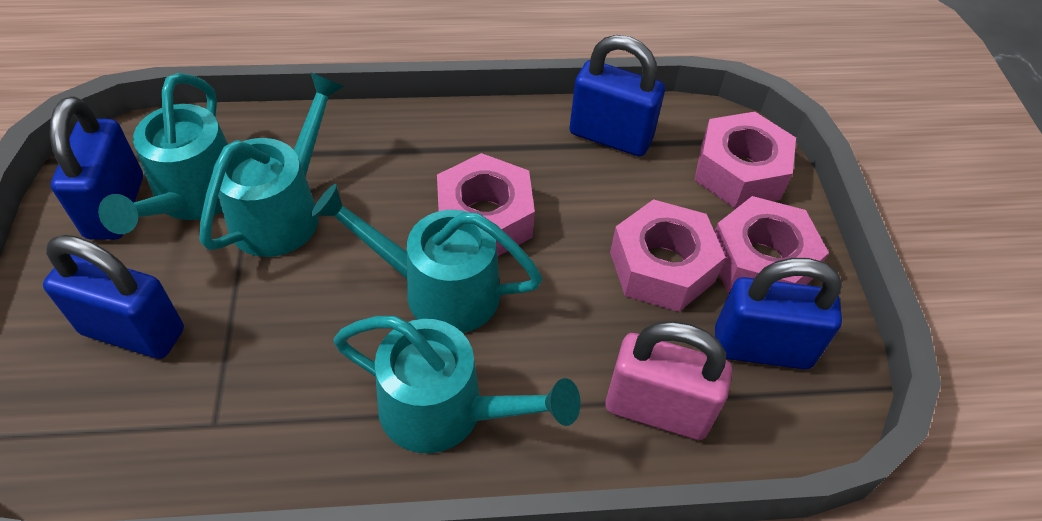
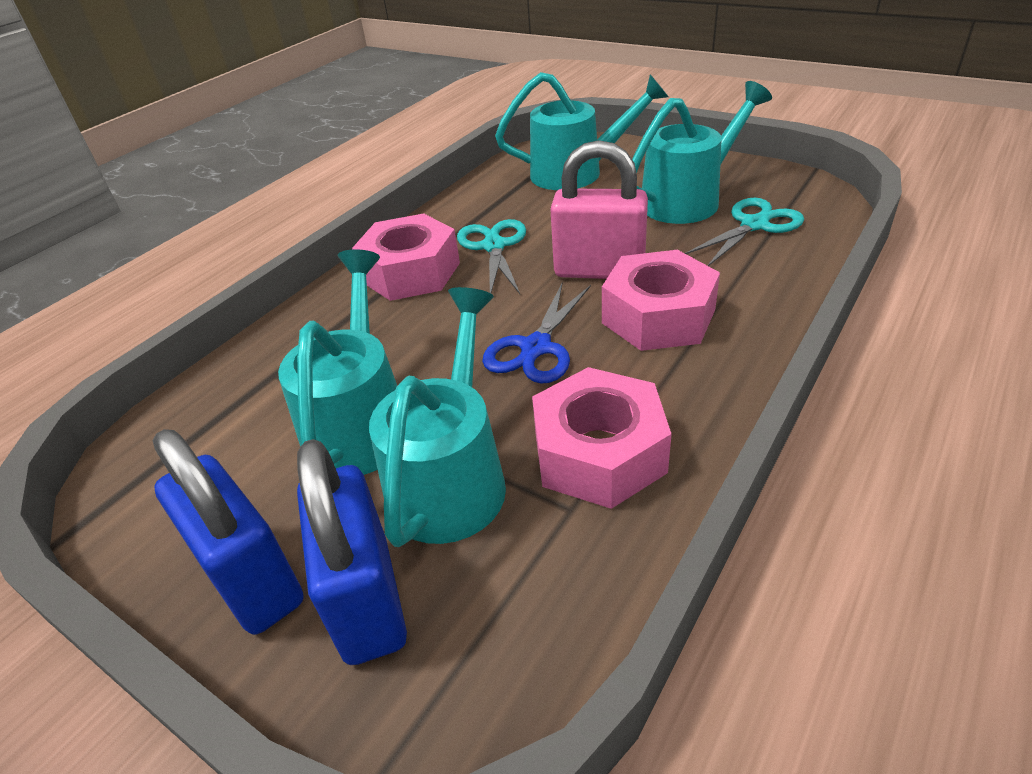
blue padlock: 4 -> 2
blue scissors: 0 -> 1
pink nut: 4 -> 3
turquoise scissors: 0 -> 2

